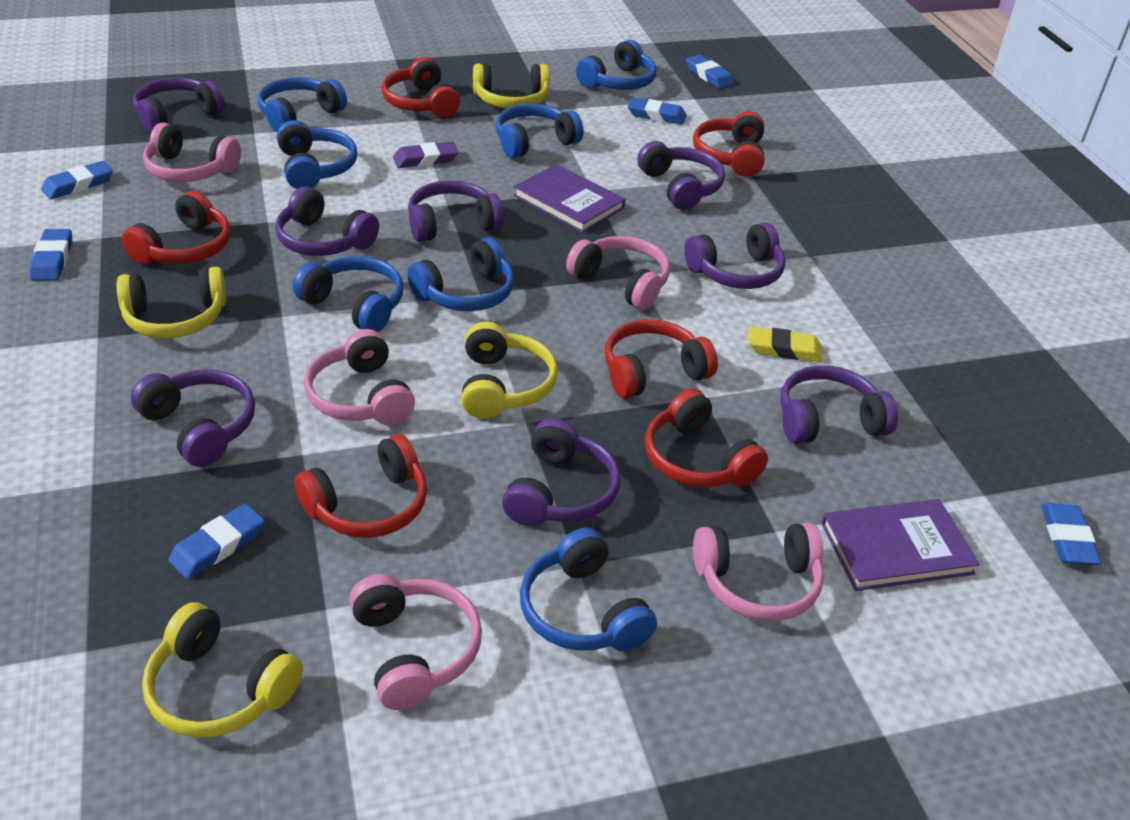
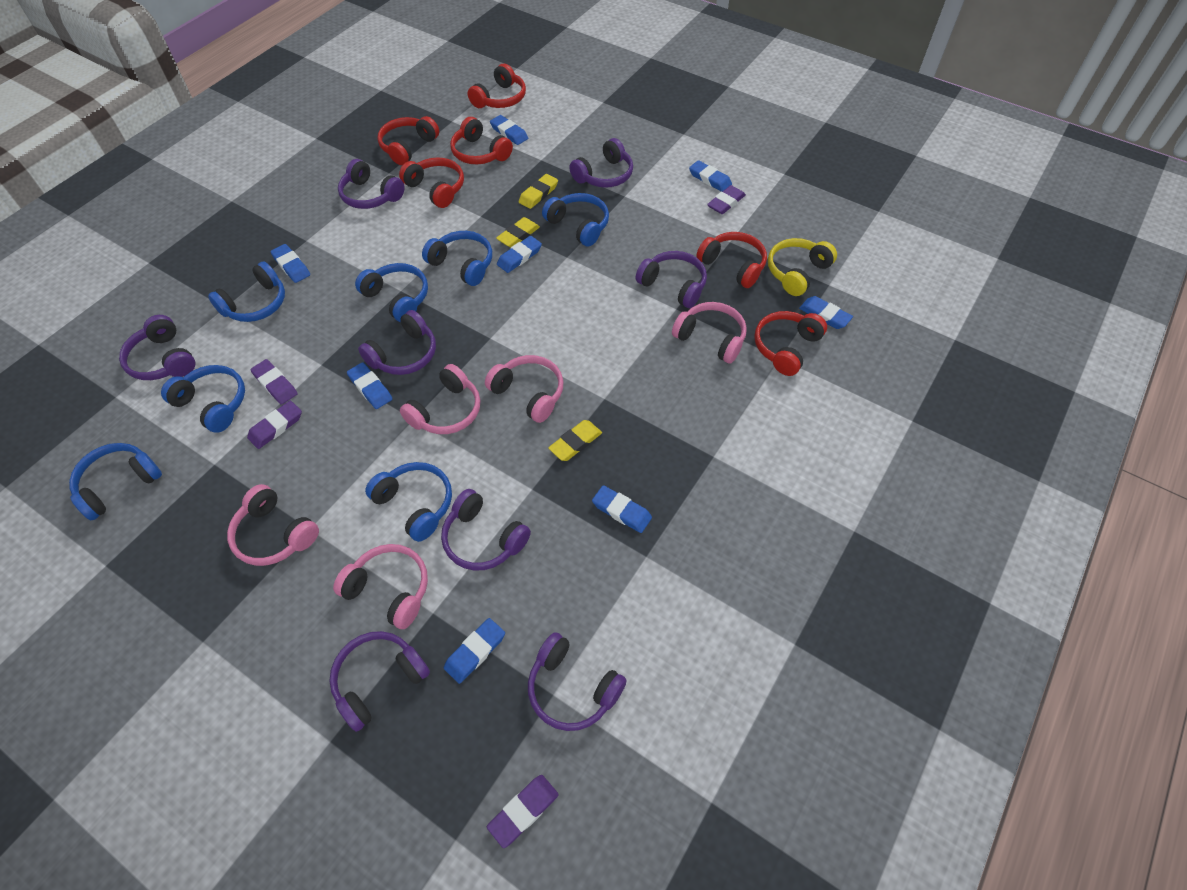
blue eraser: 6 -> 8
purple book: 2 -> 0
purple eraser: 1 -> 4
yellow eraser: 1 -> 3
yellow headphones: 4 -> 1

